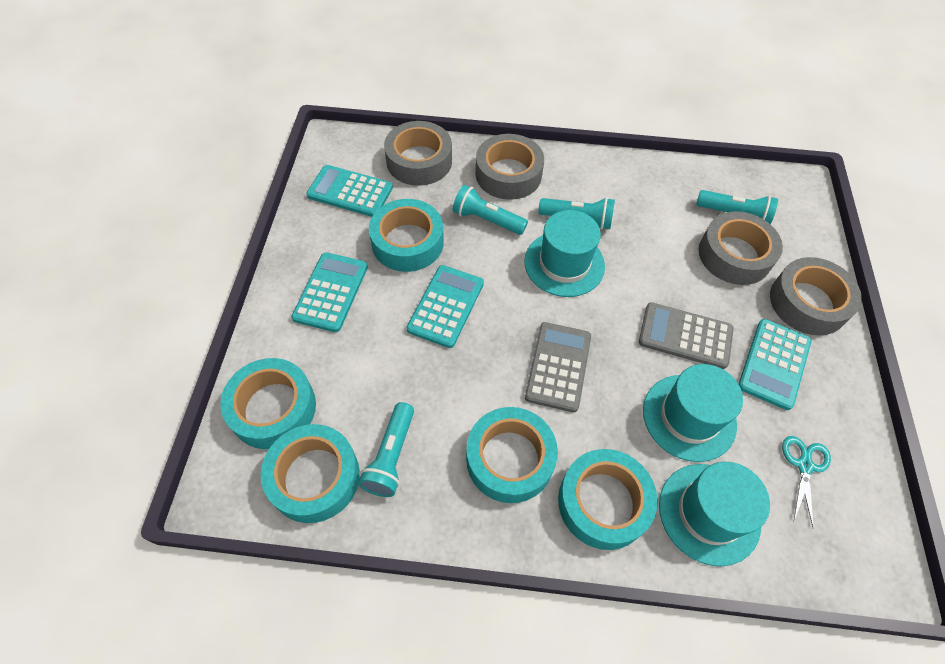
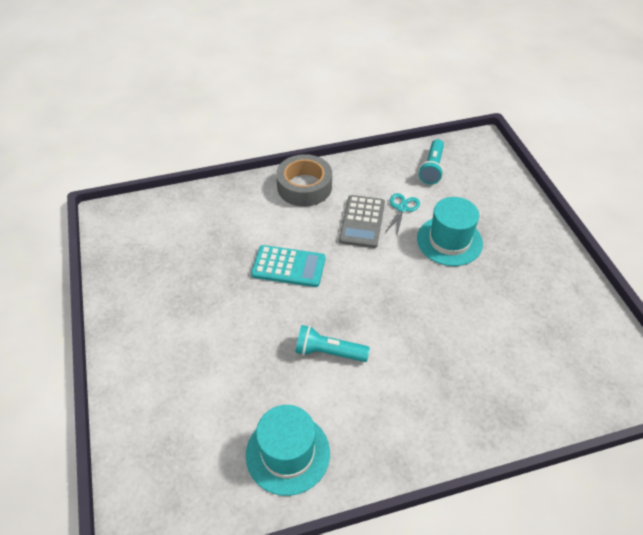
grey calculator: 2 -> 1
grey tape: 4 -> 1
turquoise calculator: 4 -> 1
turquoise flashlight: 4 -> 2
turquoise hat: 3 -> 2
turquoise tape: 5 -> 0

